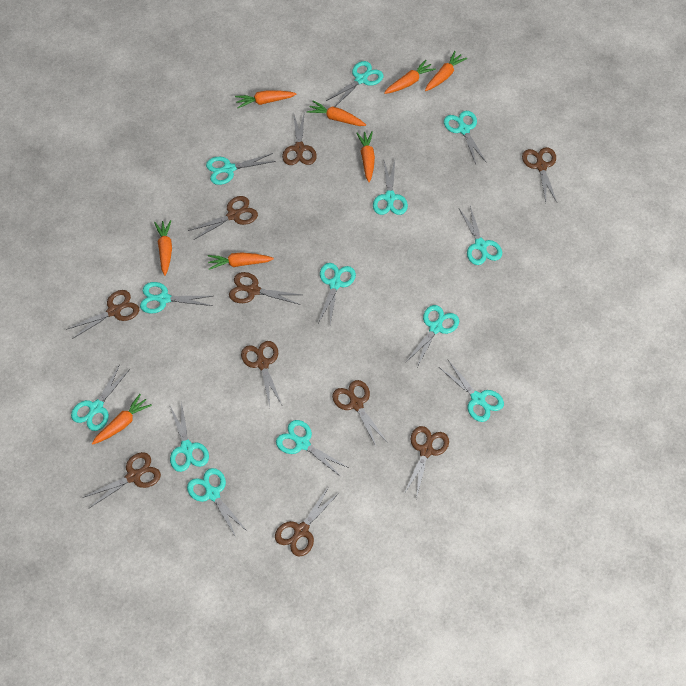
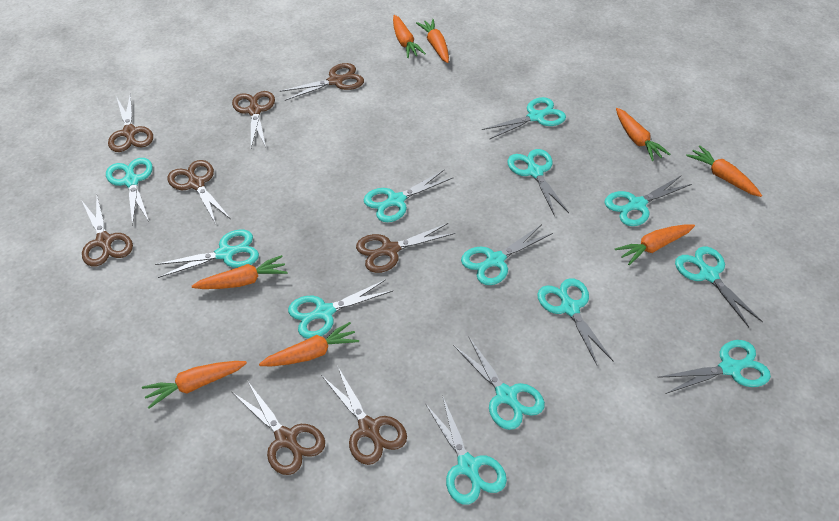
brown scissors: 10 -> 8

